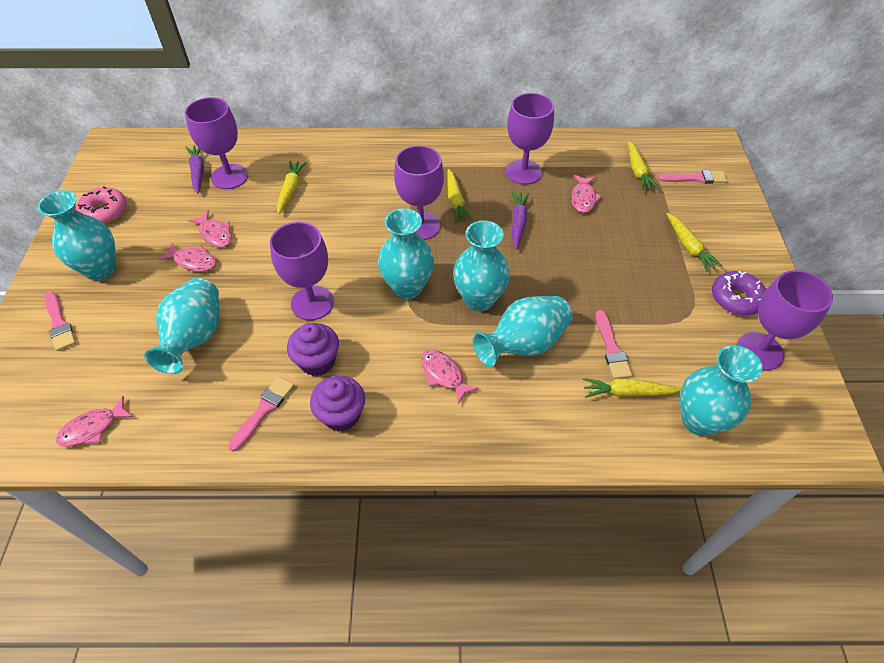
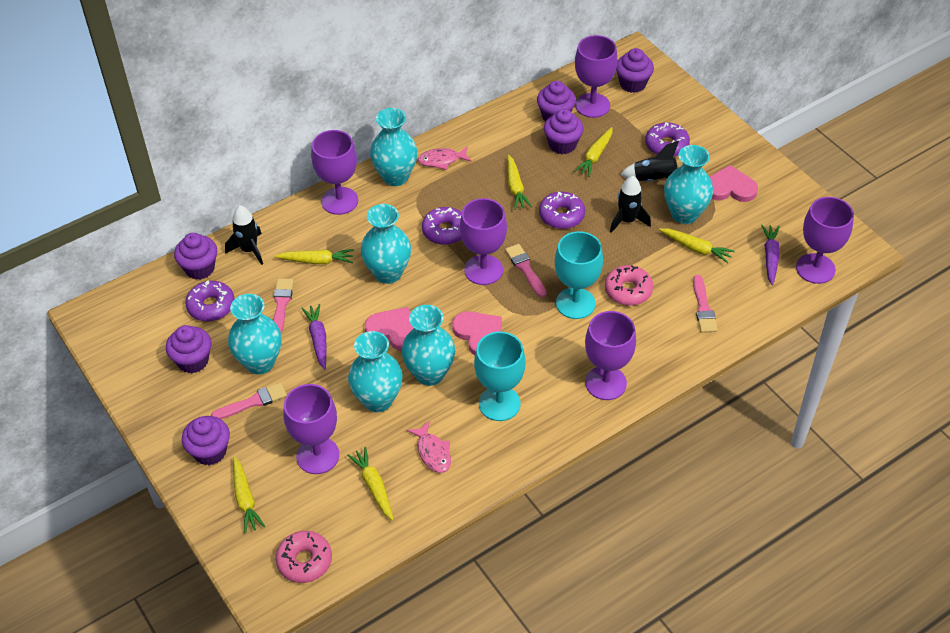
black rocket: 0 -> 3
pink donut: 1 -> 2
pink fish: 5 -> 2
pink heart: 0 -> 3
purple cupcake: 2 -> 6
purple donut: 1 -> 4
purple goblet: 5 -> 6
turquoise goblet: 0 -> 2
yellow carrot: 5 -> 6

